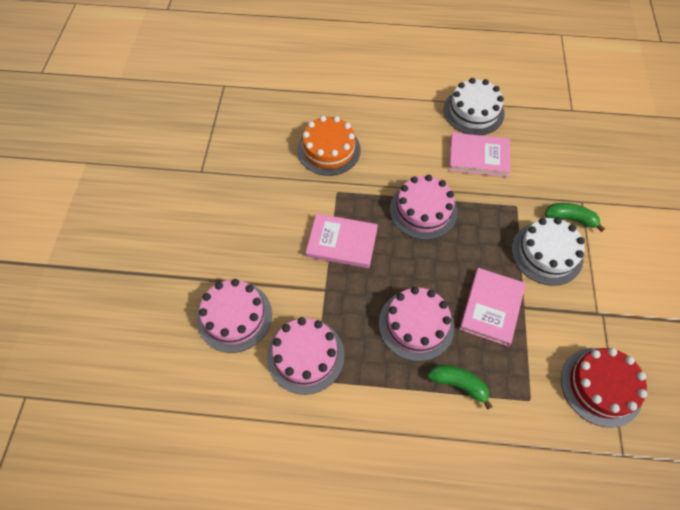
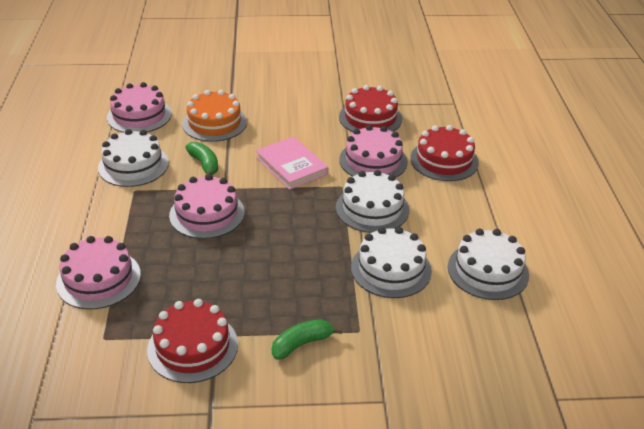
pink book: 3 -> 1
red cake: 1 -> 3
white cake: 2 -> 4

